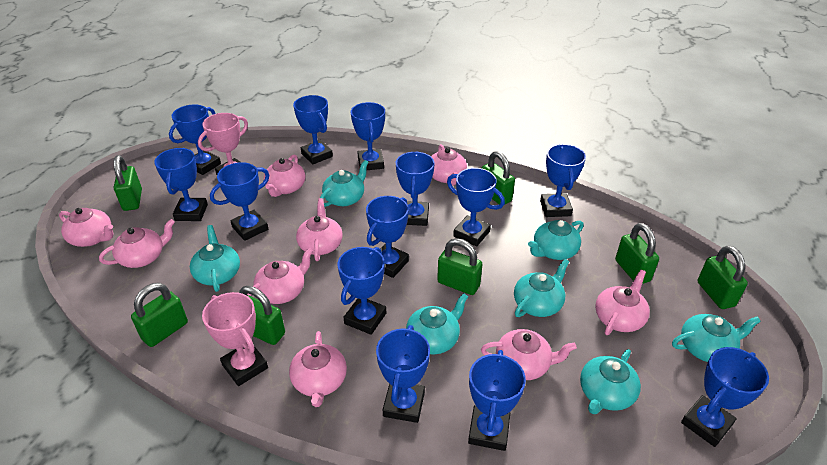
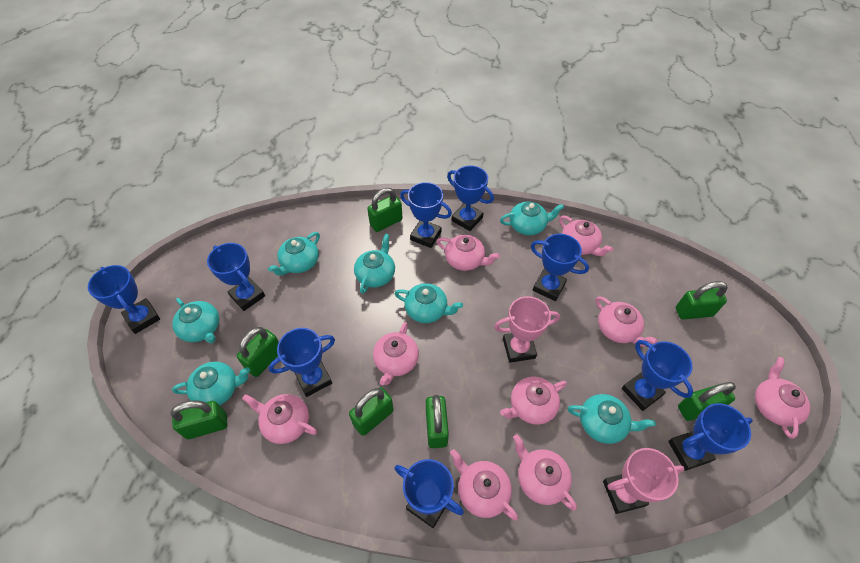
blue trophy: 13 -> 9

